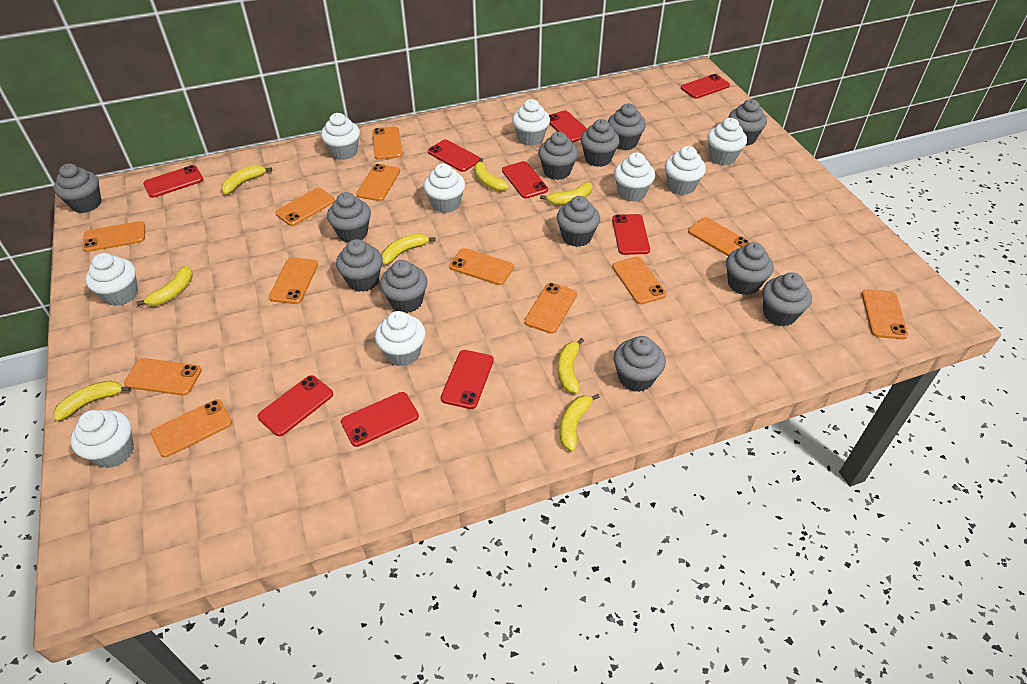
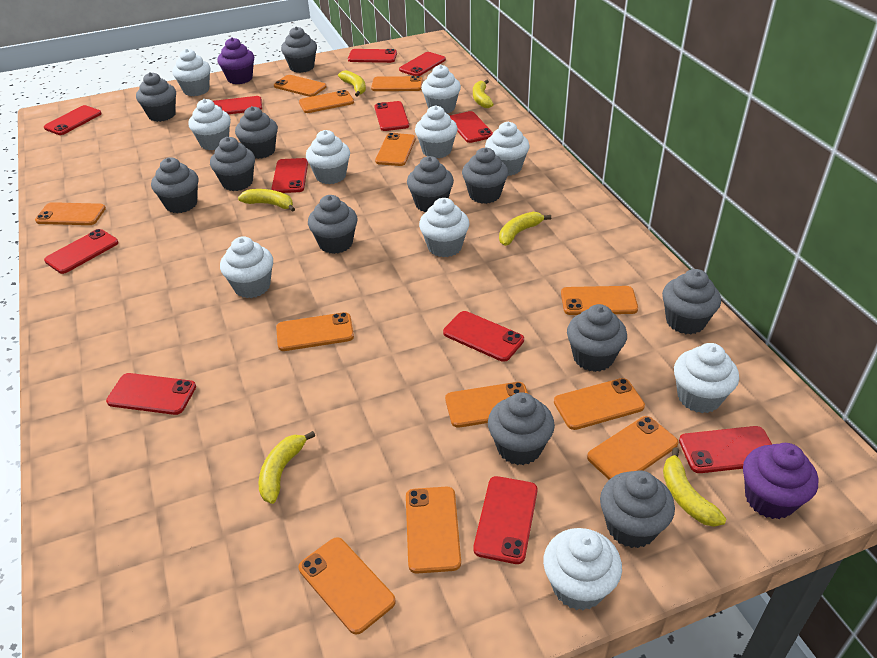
purple cupcake: 0 -> 2
red phone: 9 -> 12
white cupcake: 9 -> 10
yellow banana: 8 -> 6

